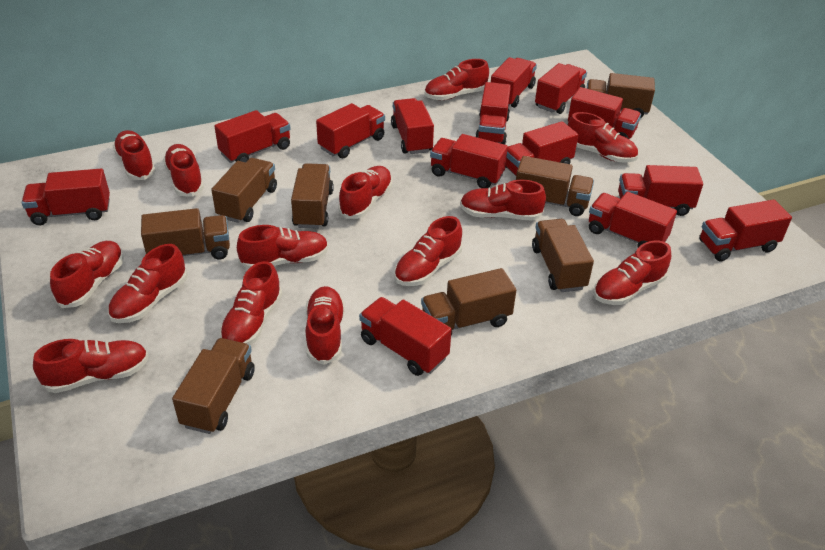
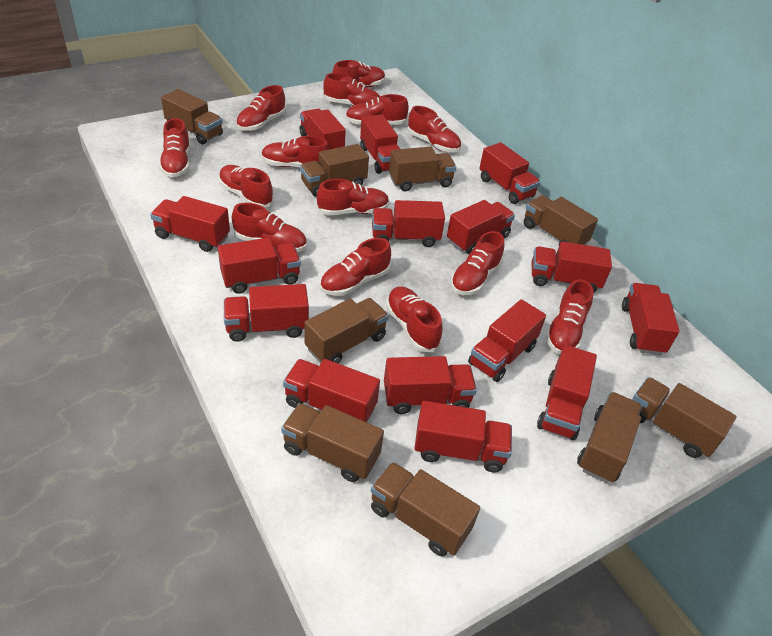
brown truck: 8 -> 9
red truck: 14 -> 15

